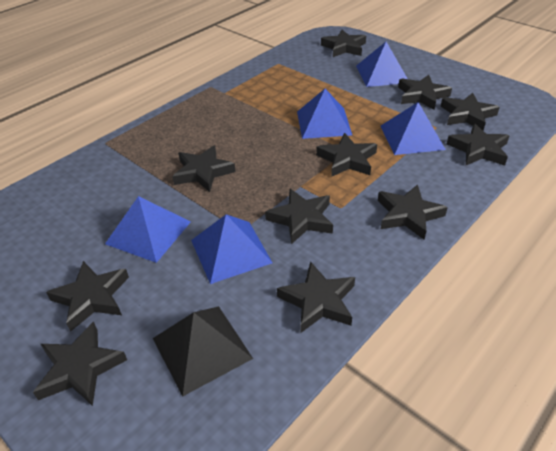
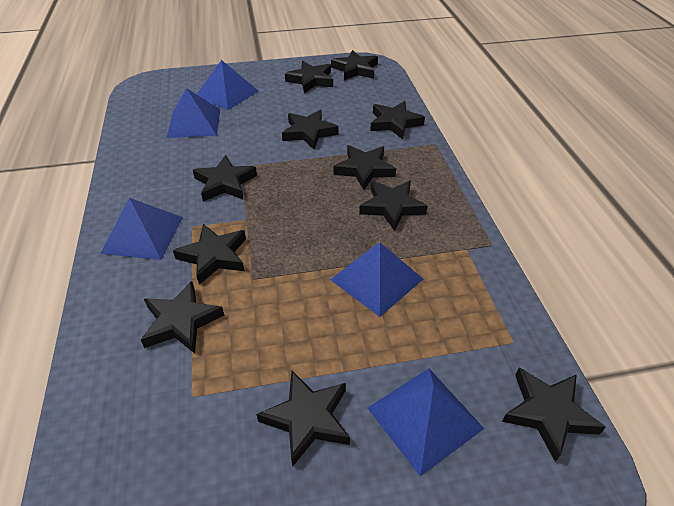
black pyramid: 1 -> 0

